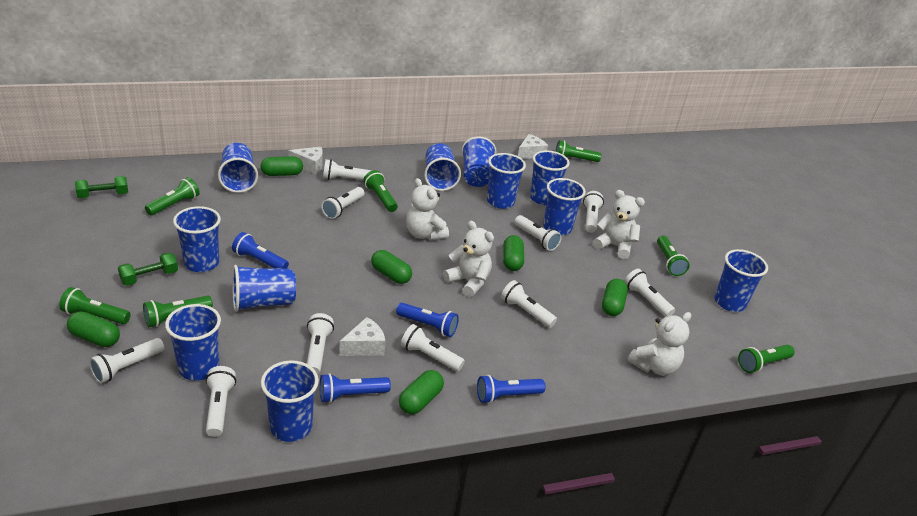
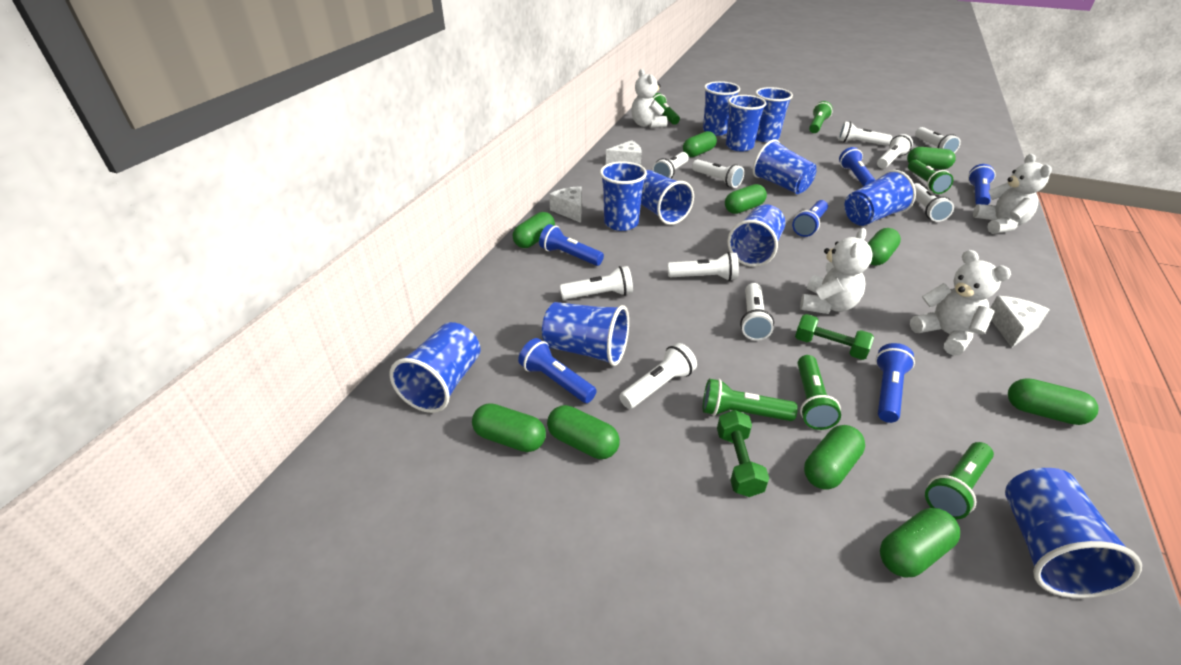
blue flashlight: 4 -> 6
green capsule: 6 -> 10
green flashlight: 7 -> 6

